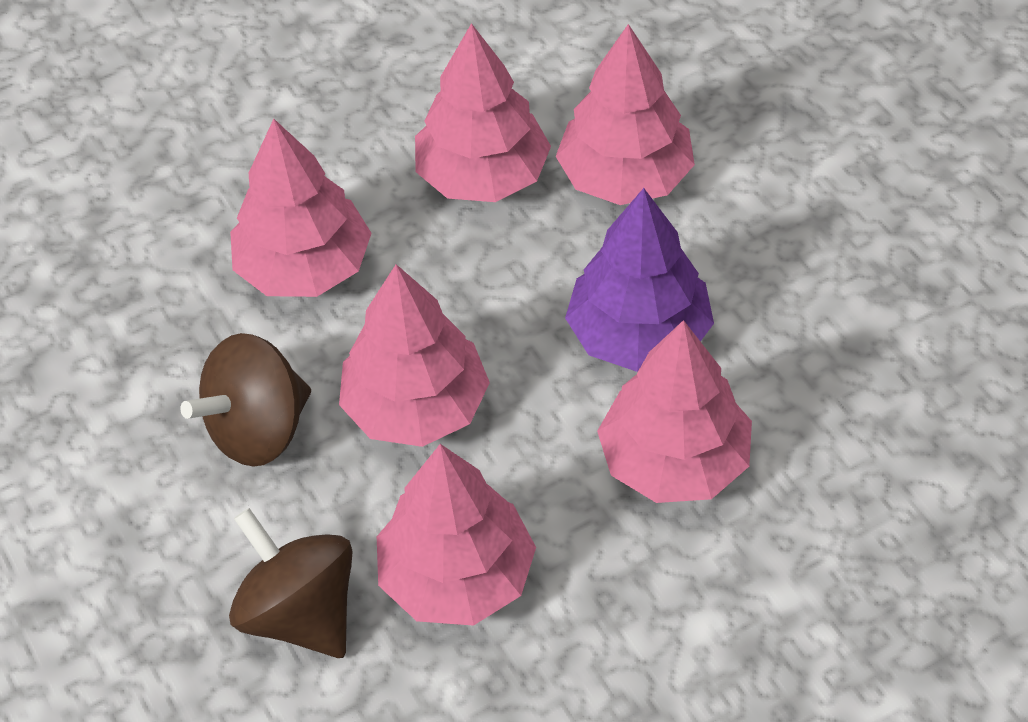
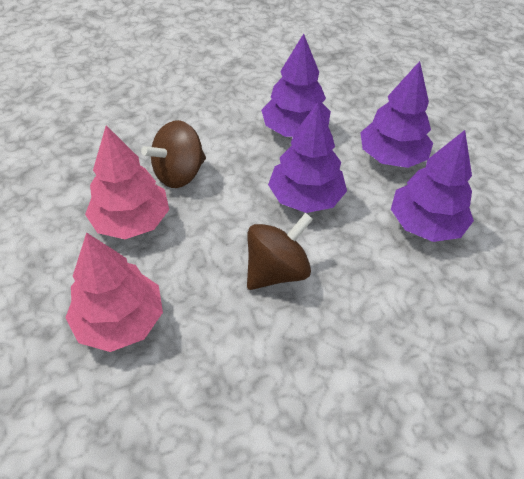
pink tree: 6 -> 2
purple tree: 1 -> 4

